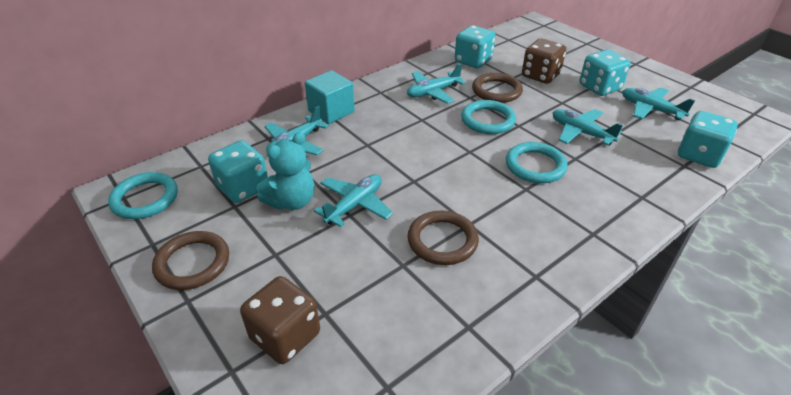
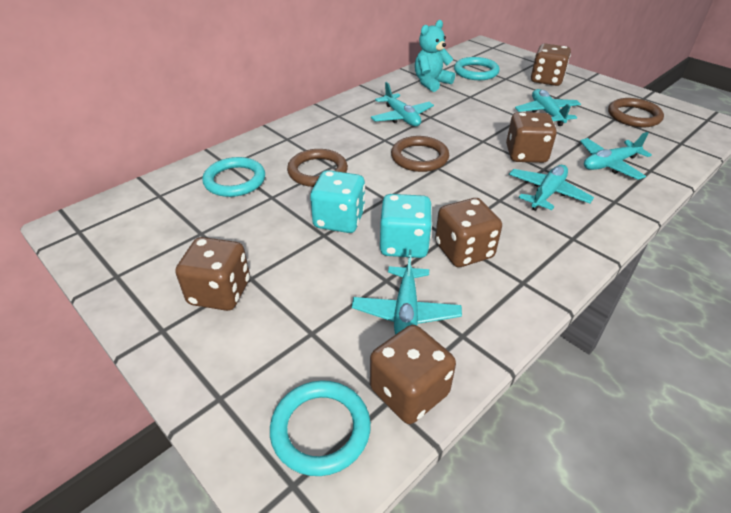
brown dice: 2 -> 5
turquoise cube: 1 -> 0
turquoise dice: 4 -> 2

